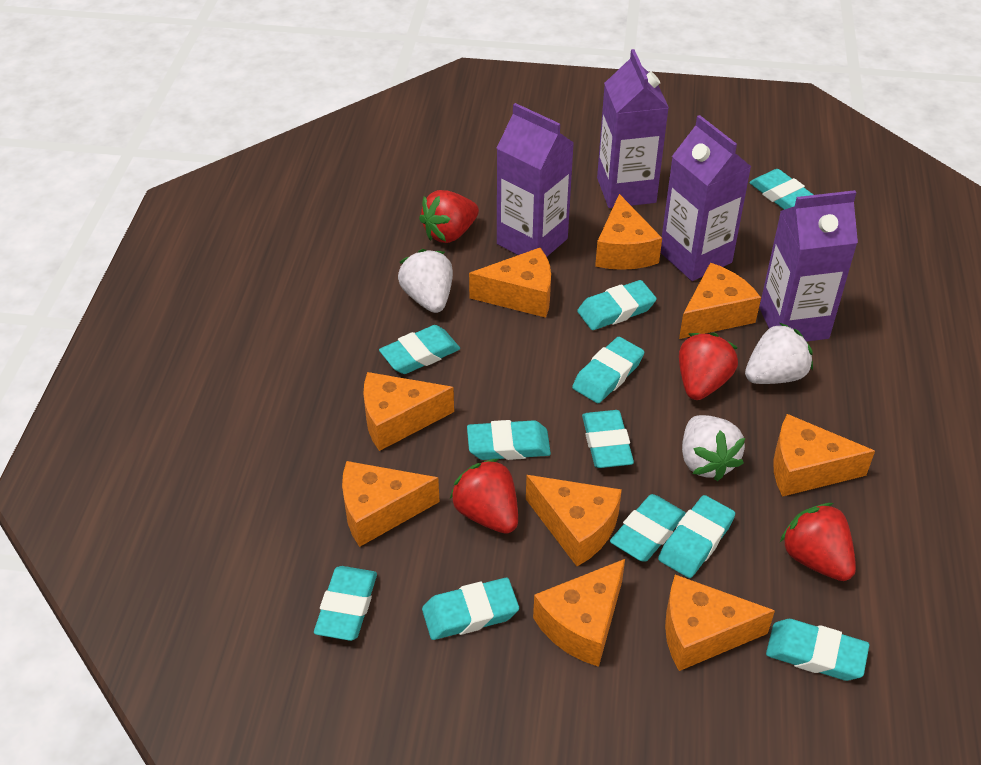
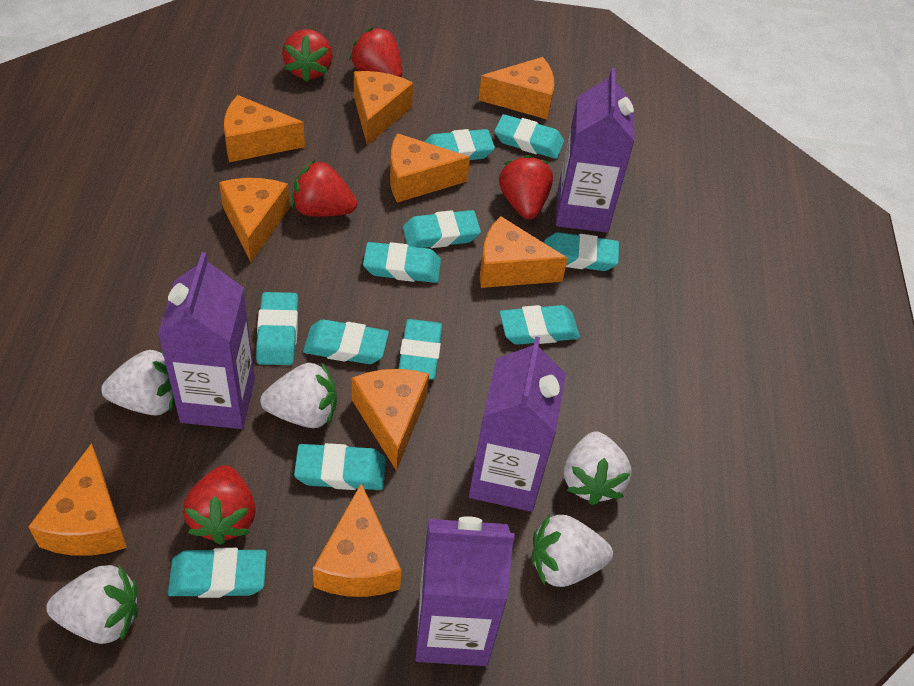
red strawberry: 4 -> 5
white strawberry: 3 -> 5

